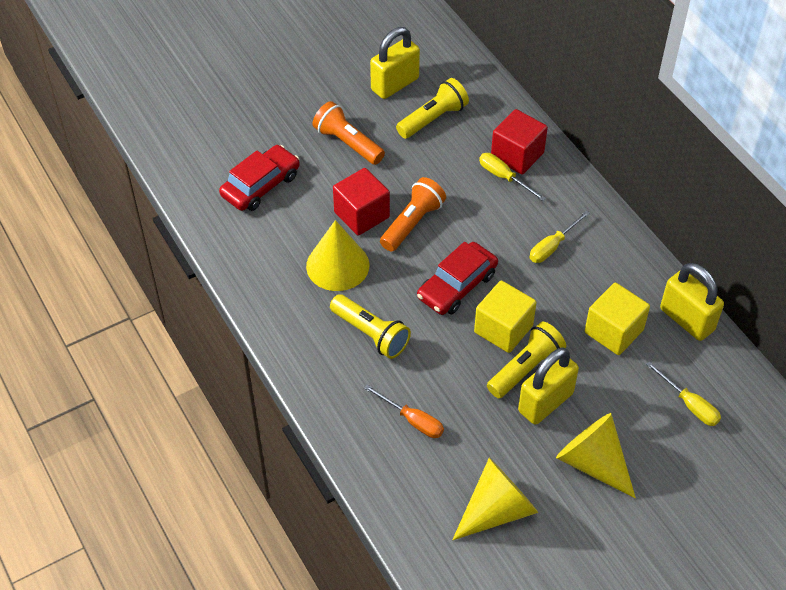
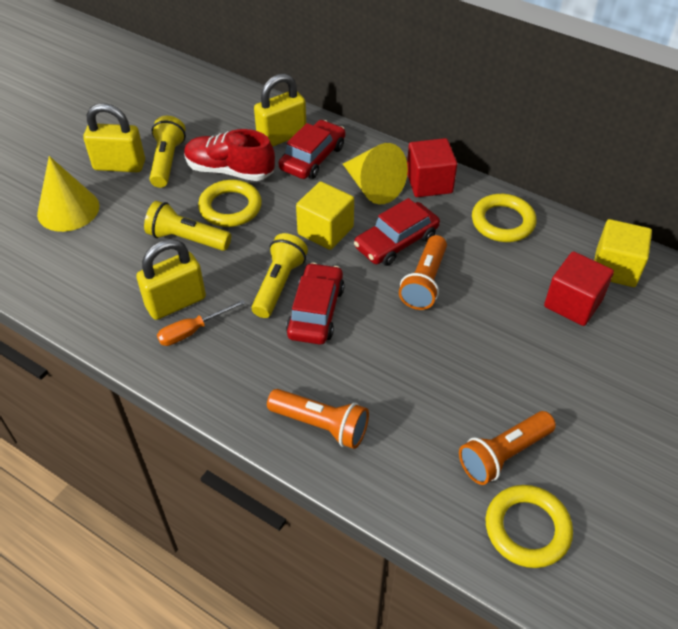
orange flashlight: 2 -> 3
red car: 2 -> 3
red shoe: 0 -> 1
yellow cone: 3 -> 2
yellow ring: 0 -> 3
yellow screwdriver: 3 -> 0

